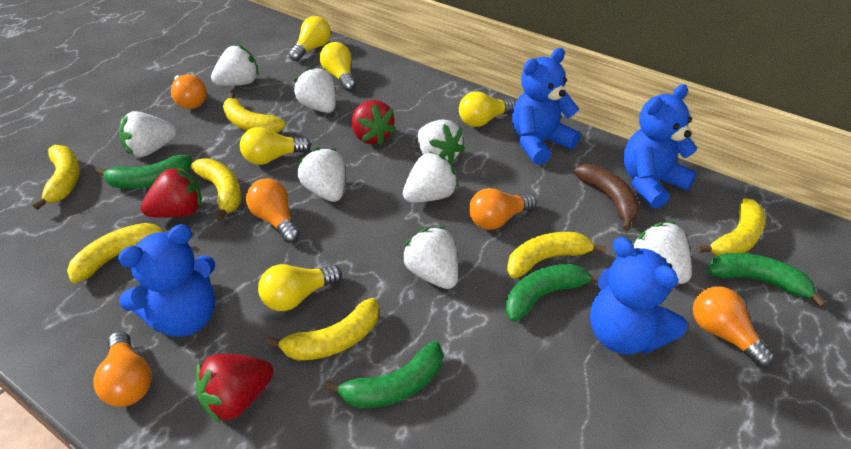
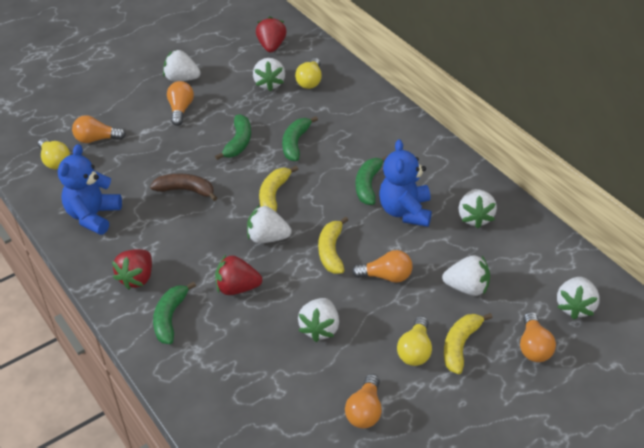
blue teddy bear: 4 -> 2
white strawberry: 8 -> 7
yellow banana: 7 -> 3
yellow light bulb: 5 -> 3

